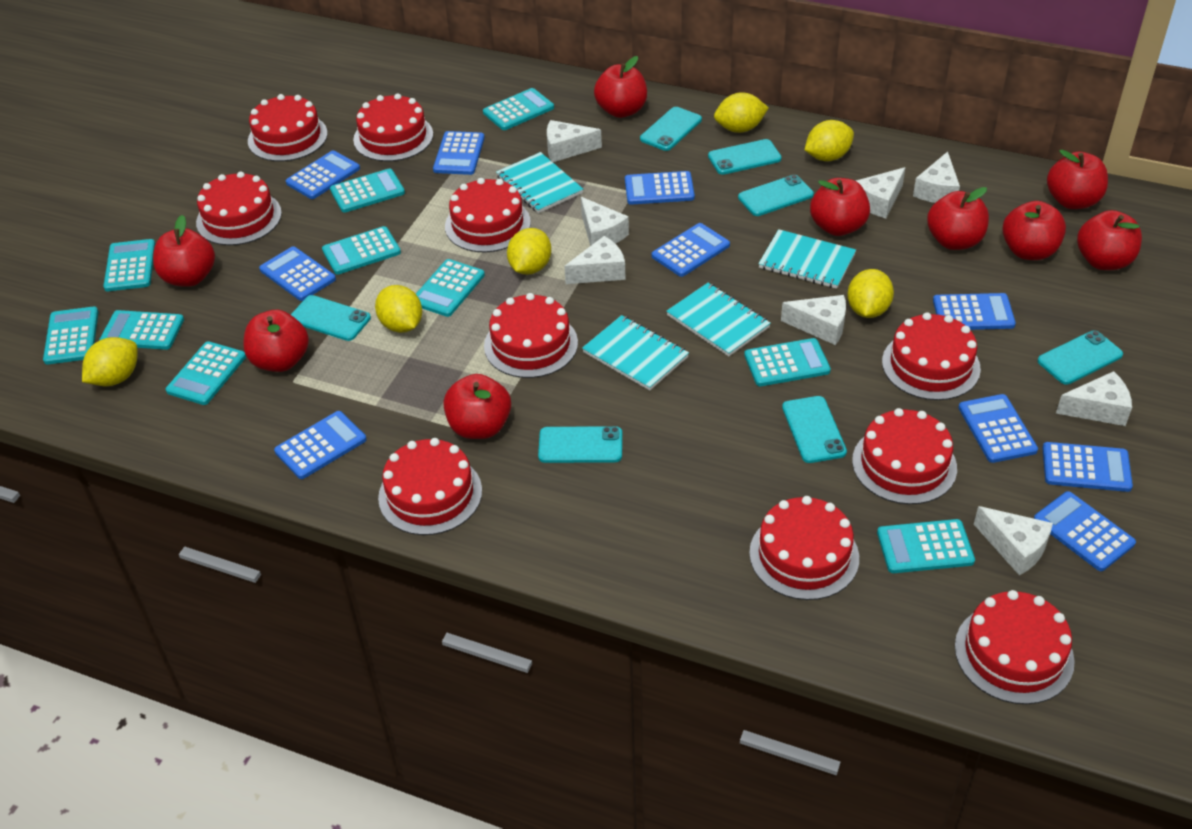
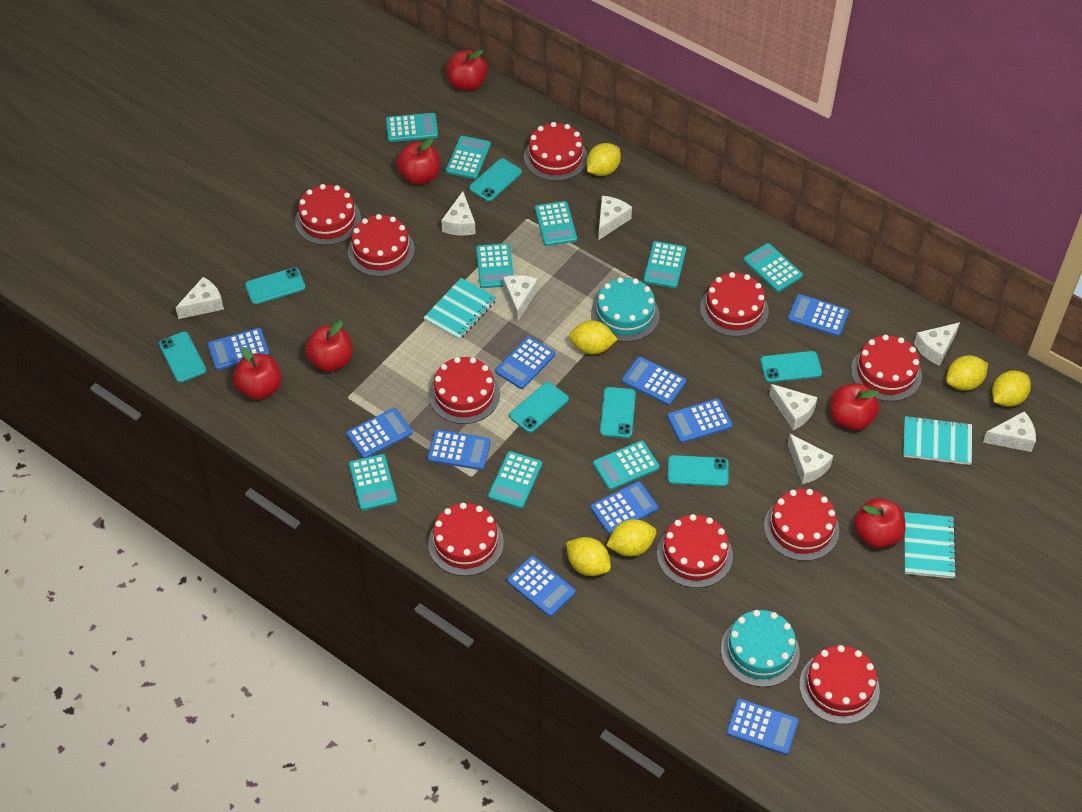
red apple: 9 -> 6
turquoise cake: 0 -> 2
turquoise calculator: 10 -> 9
turquoise notebook: 4 -> 3

